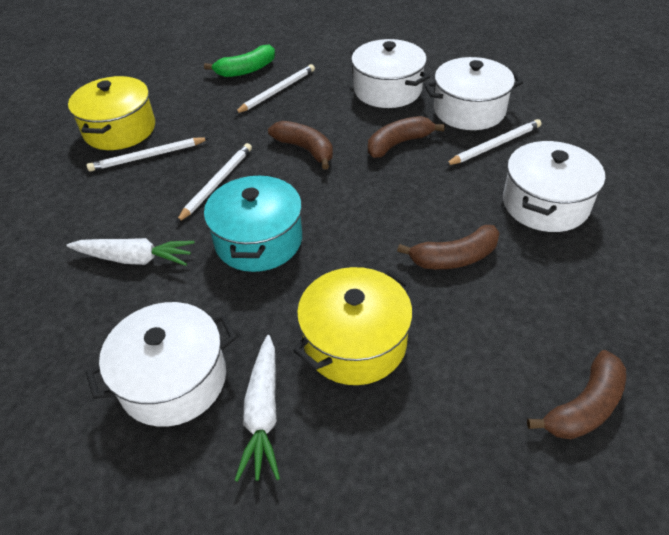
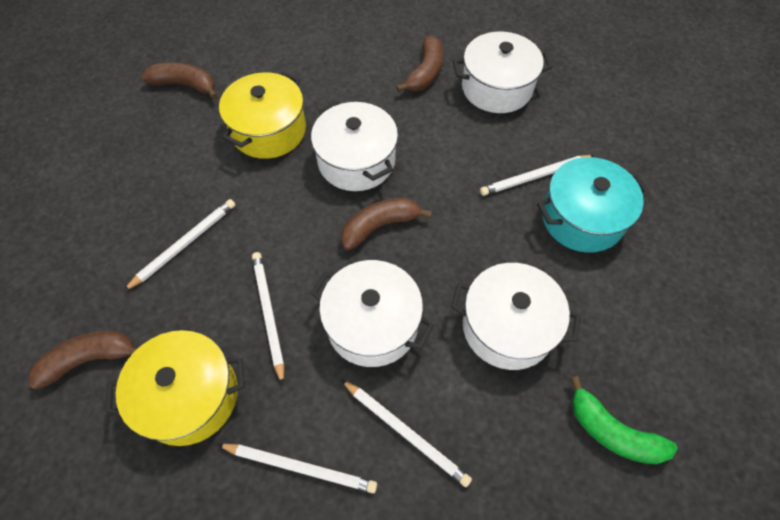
white carrot: 2 -> 0
white pencil: 4 -> 5

